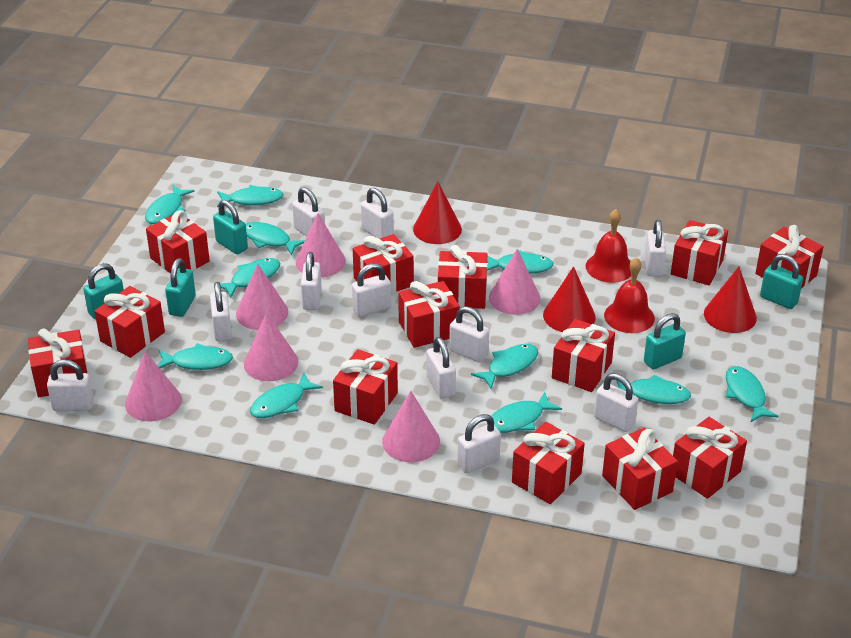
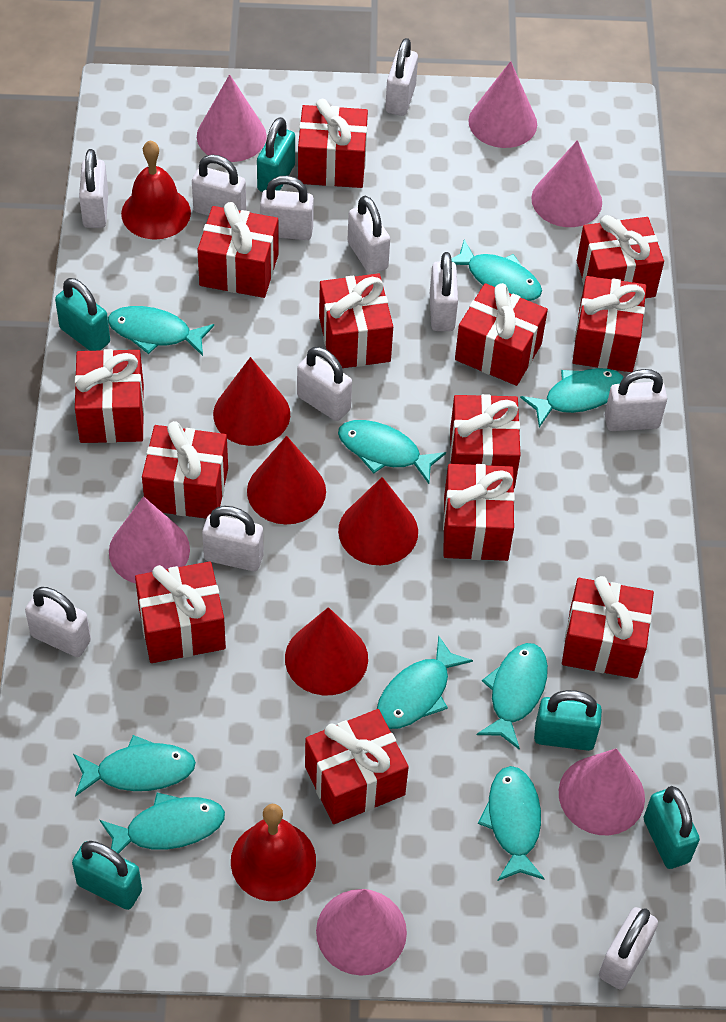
red cone: 3 -> 4
turquoise fish: 11 -> 9

